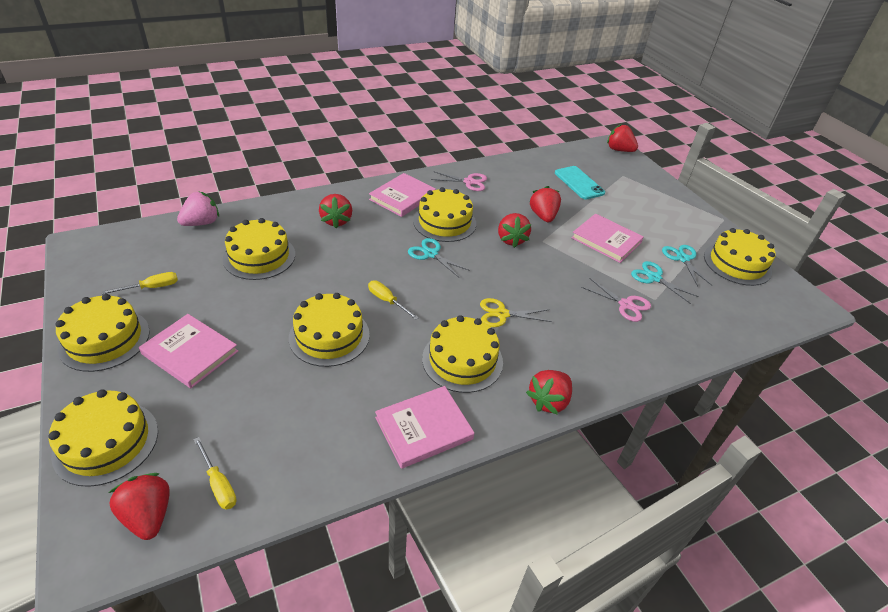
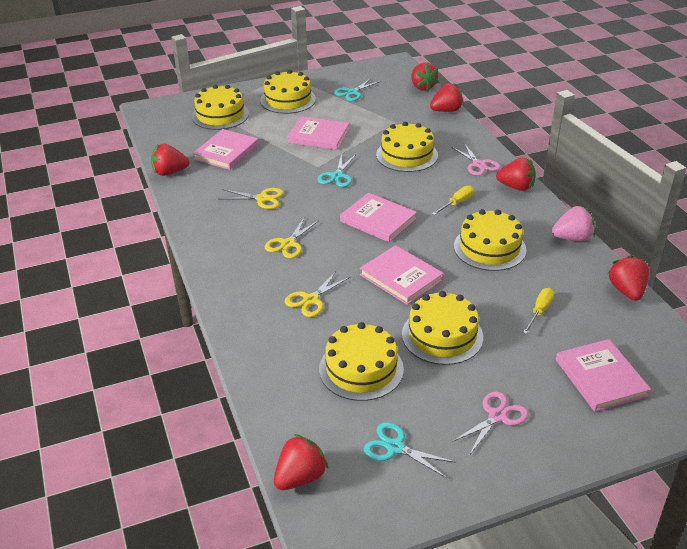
pink book: 4 -> 5
turquoise phone: 1 -> 0
yellow cake: 7 -> 6
yellow scissors: 1 -> 3
yellow screwdriver: 3 -> 2

